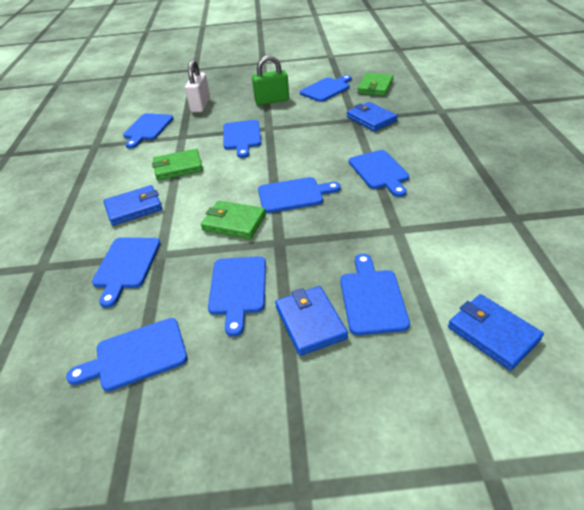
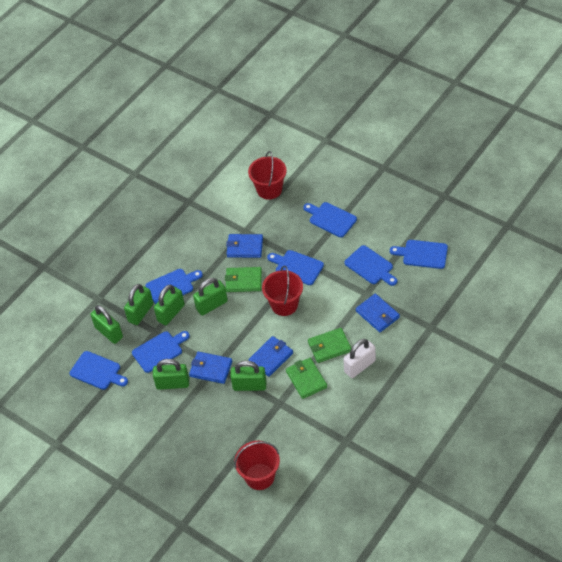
blue cutting board: 9 -> 7
green padlock: 1 -> 6
red bucket: 0 -> 3

